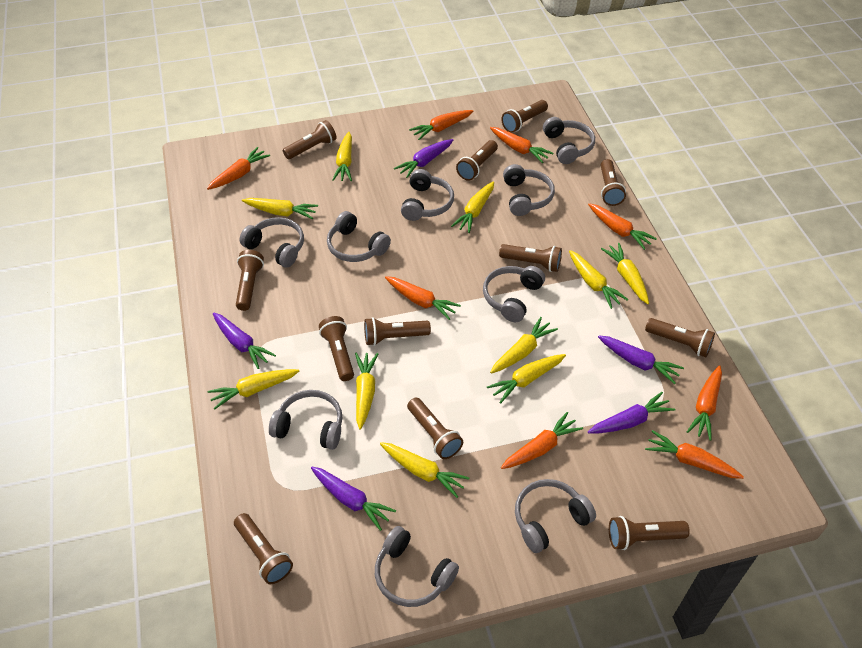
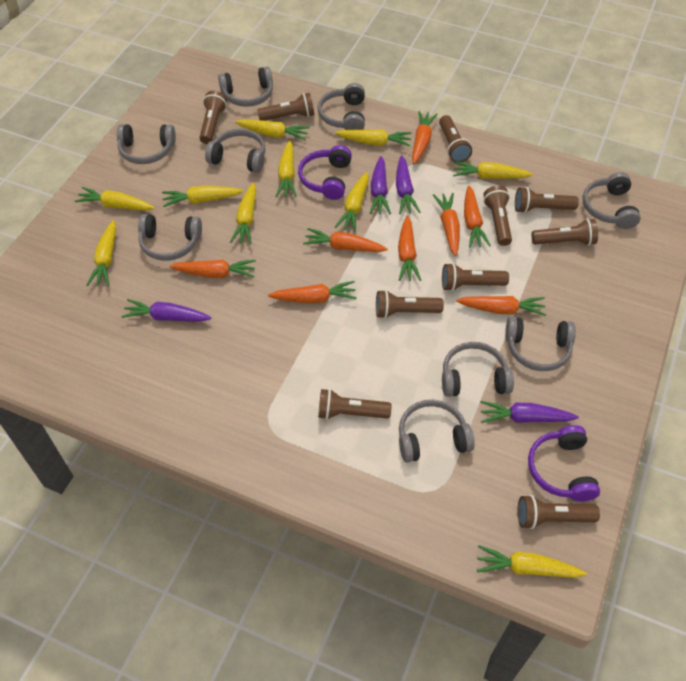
brown flashlight: 12 -> 10
purple carrot: 5 -> 4
purple headphones: 0 -> 2

